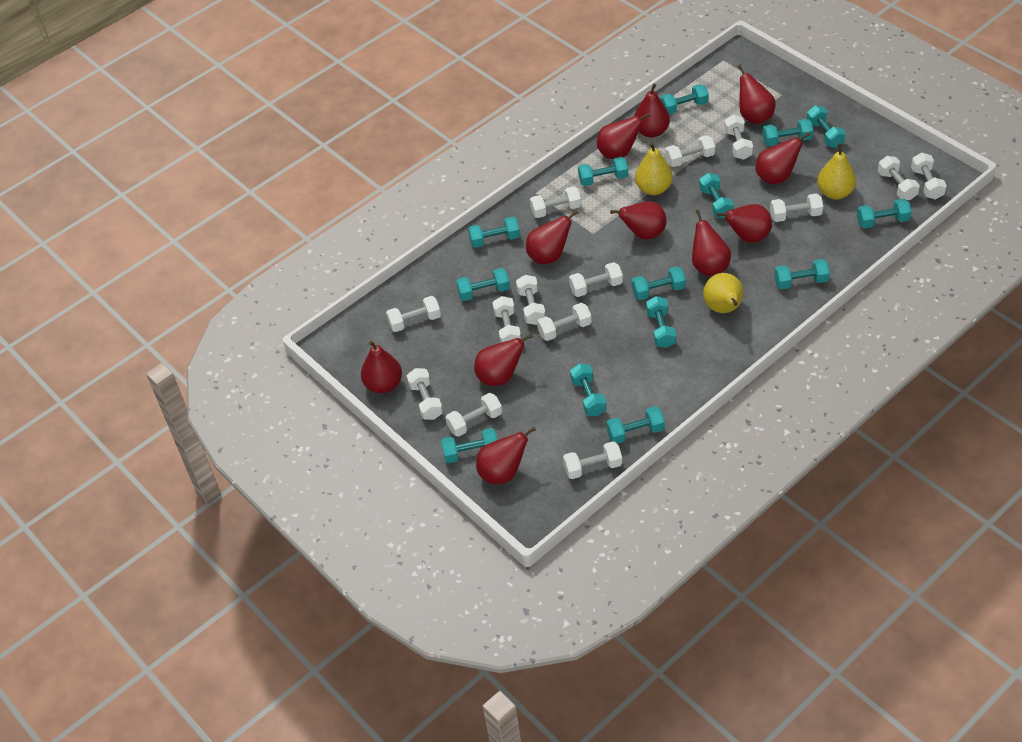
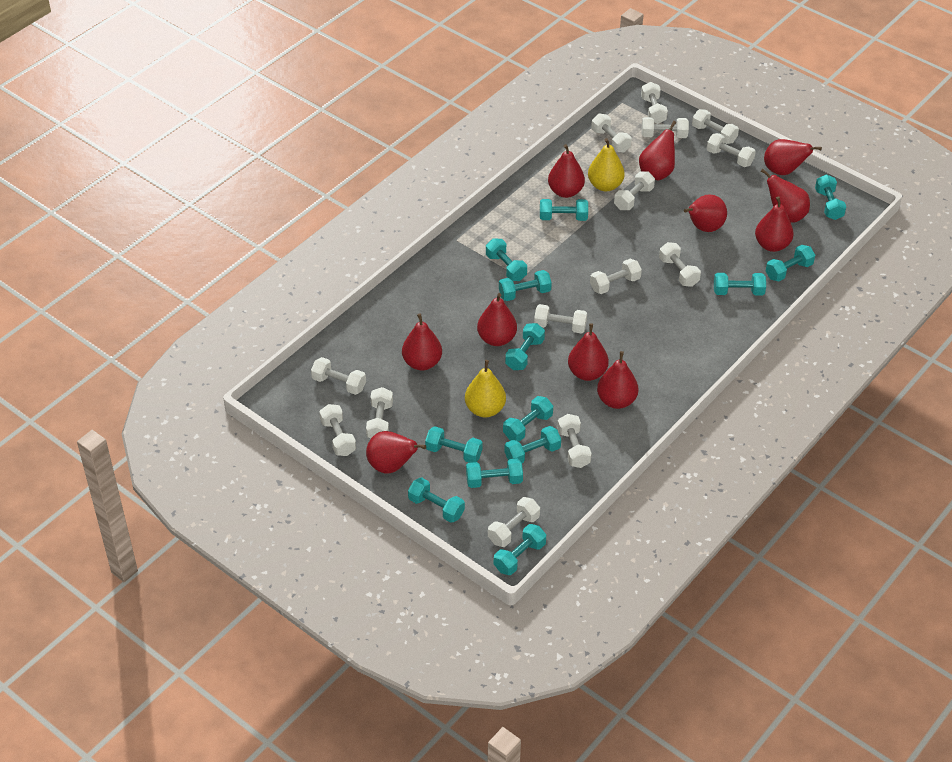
turquoise dumbbell: 14 -> 13
yellow pear: 3 -> 2

